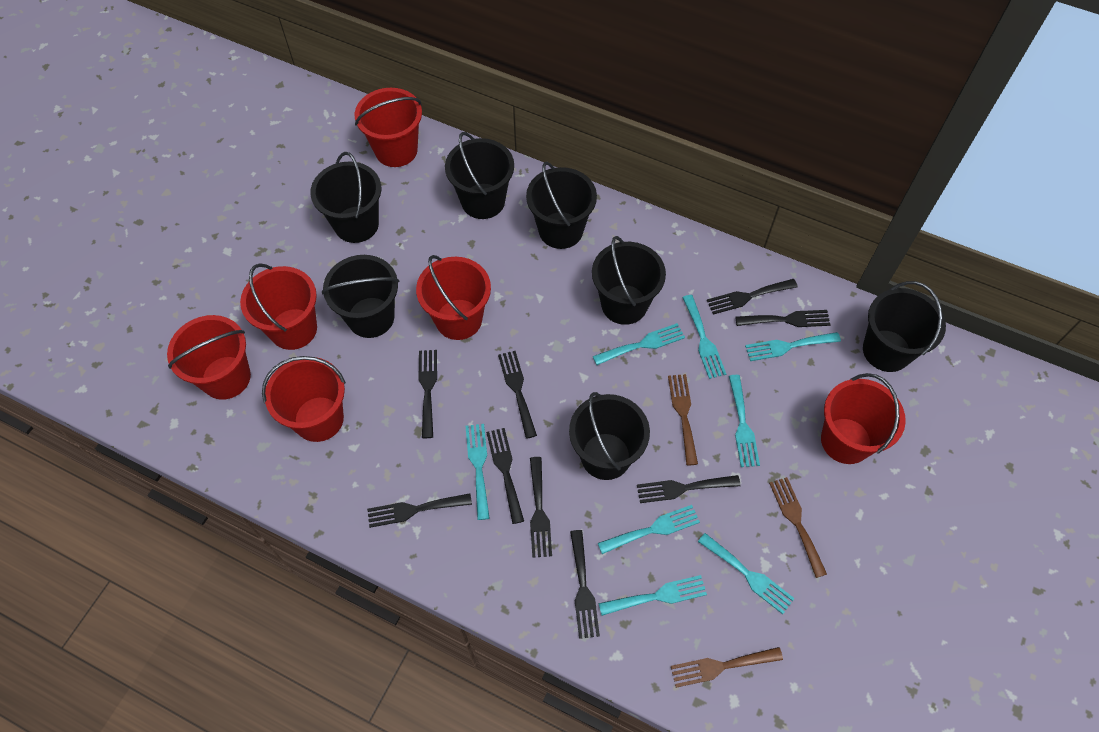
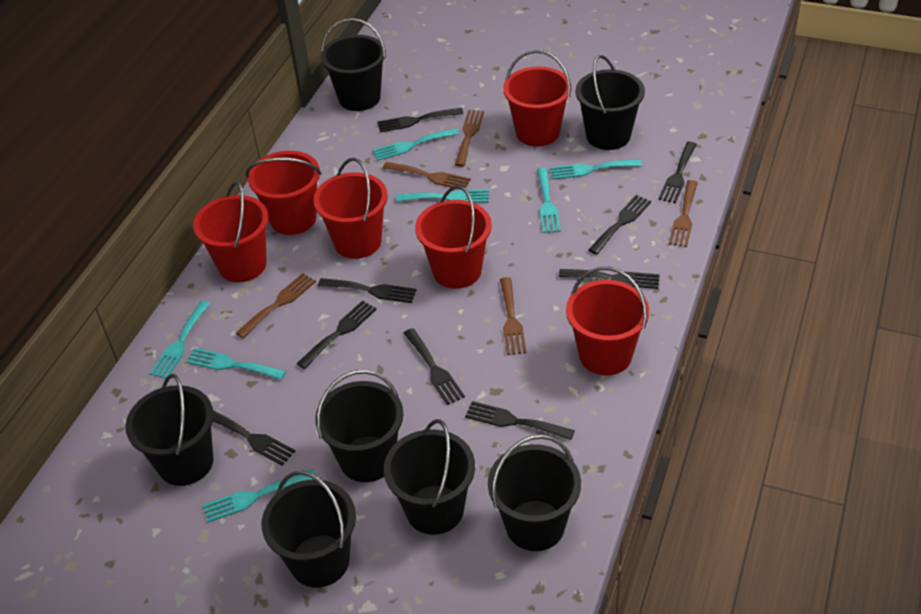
brown fork: 3 -> 5
turquoise fork: 8 -> 7

